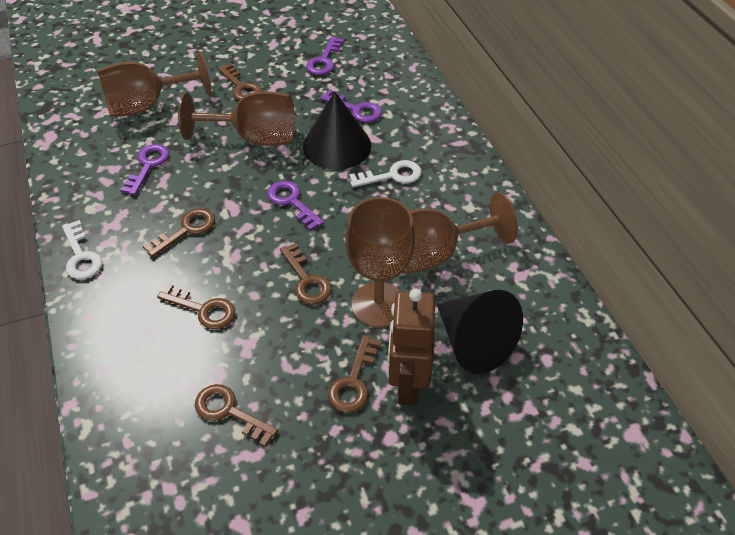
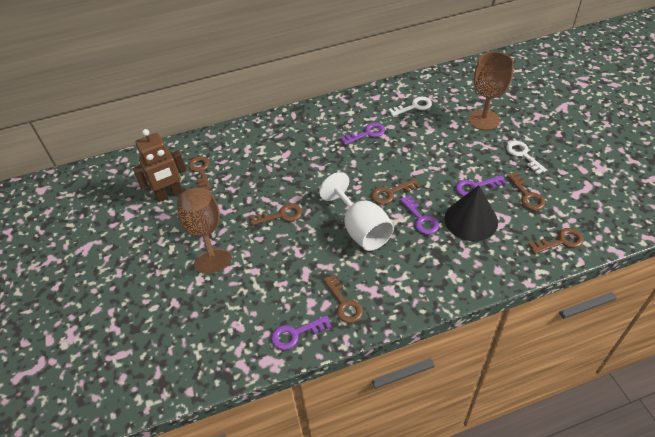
black cone: 2 -> 1
brown goblet: 4 -> 2
white goblet: 0 -> 1

